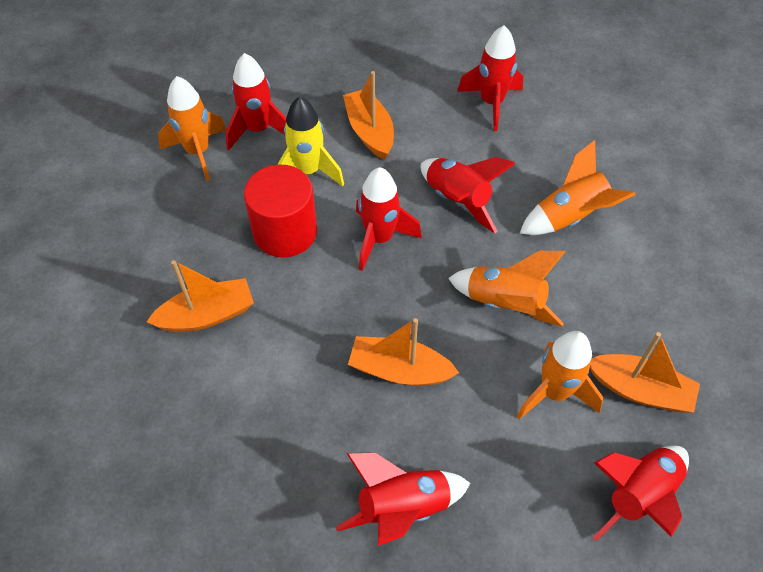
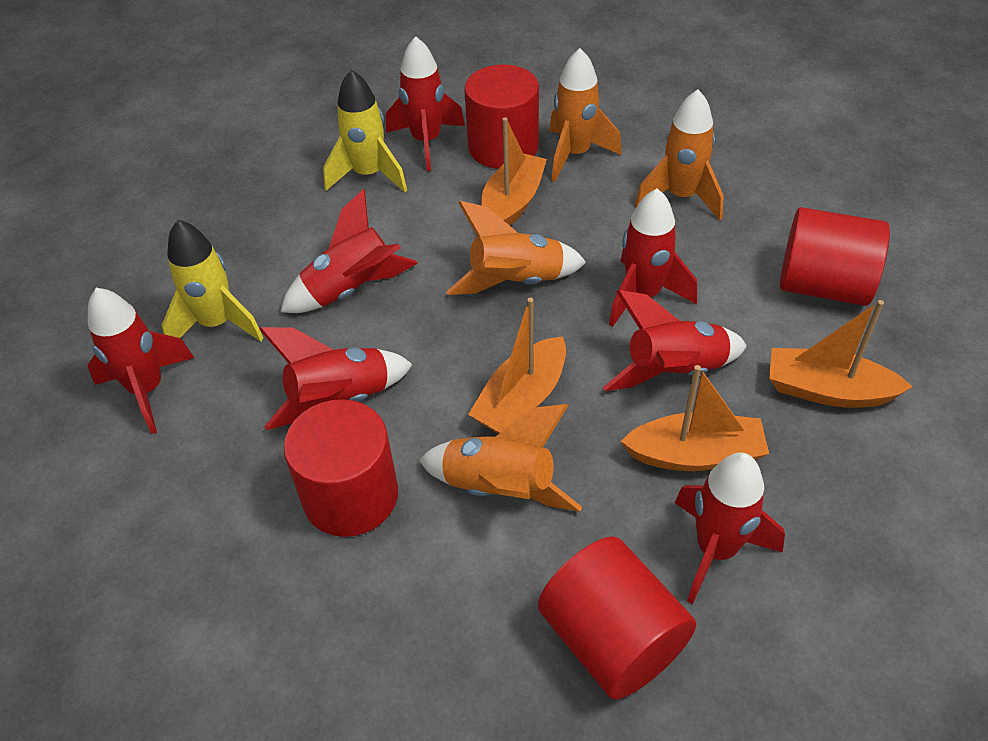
red cylinder: 1 -> 4
red rocket: 6 -> 7
yellow rocket: 1 -> 2

